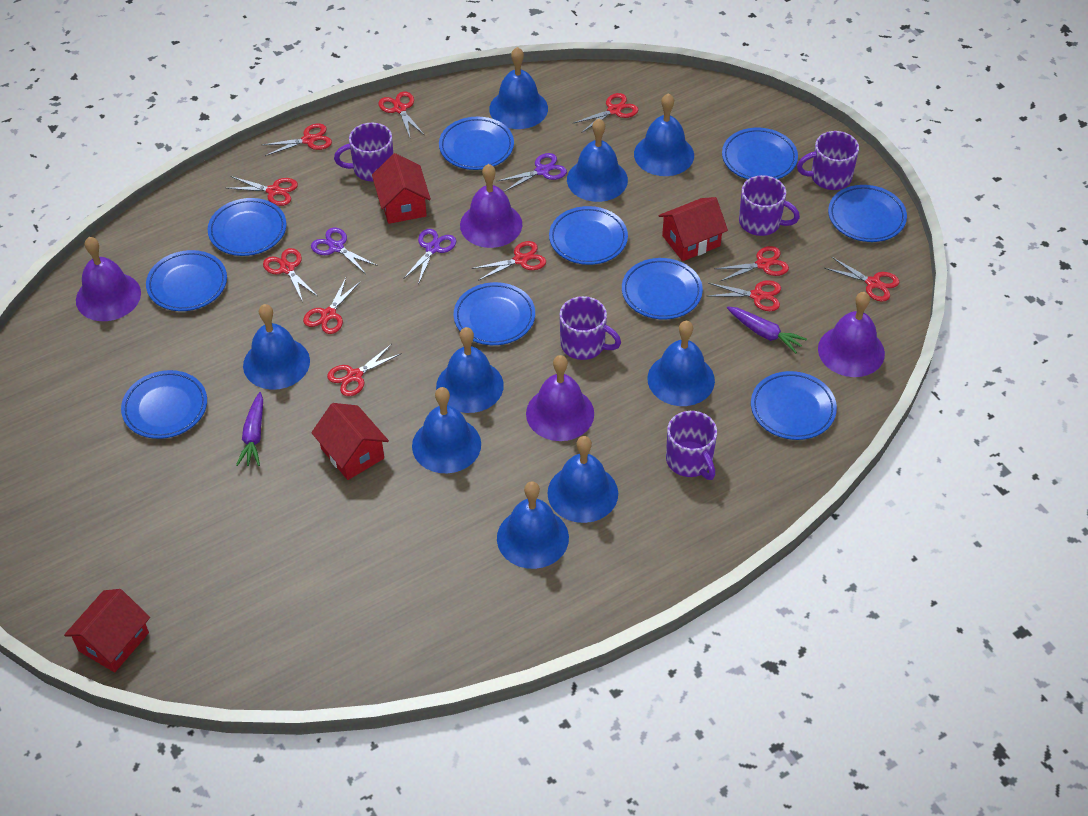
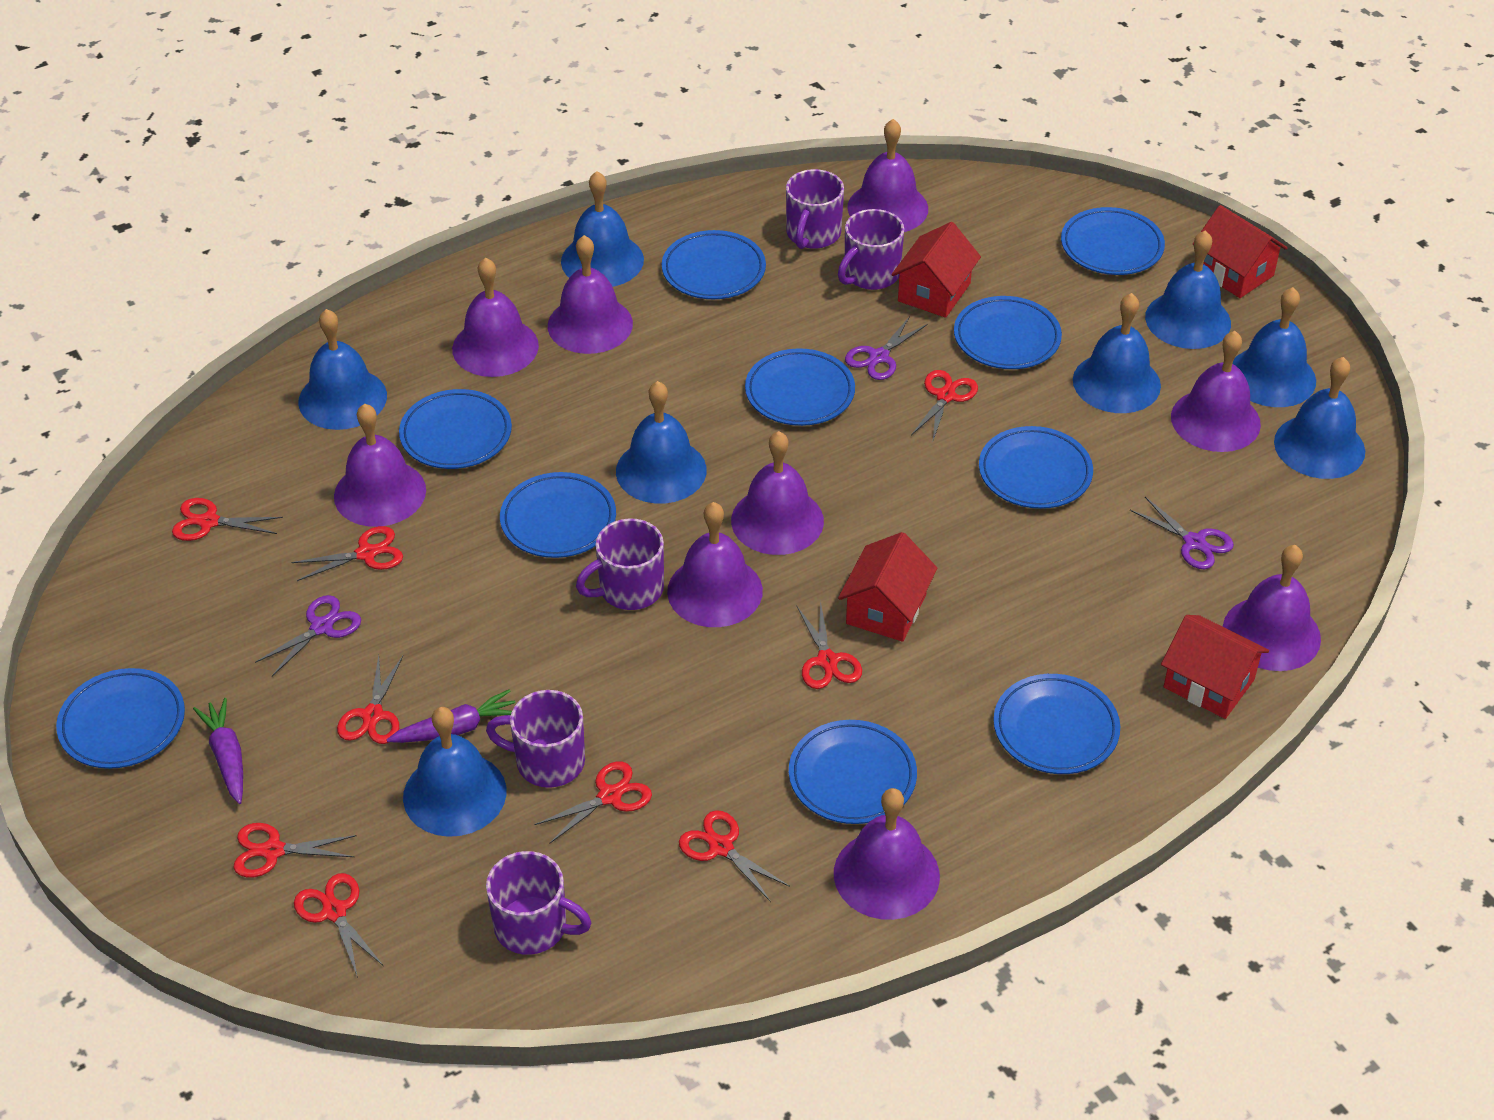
blue bell: 9 -> 8
purple bell: 4 -> 9
red scissors: 11 -> 9

